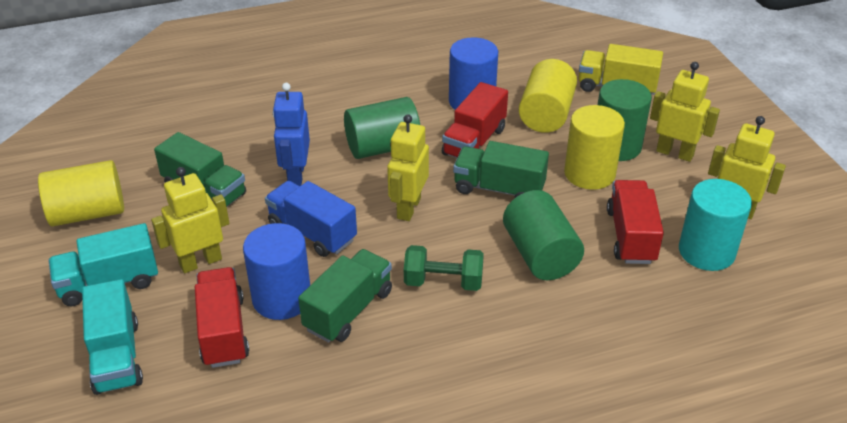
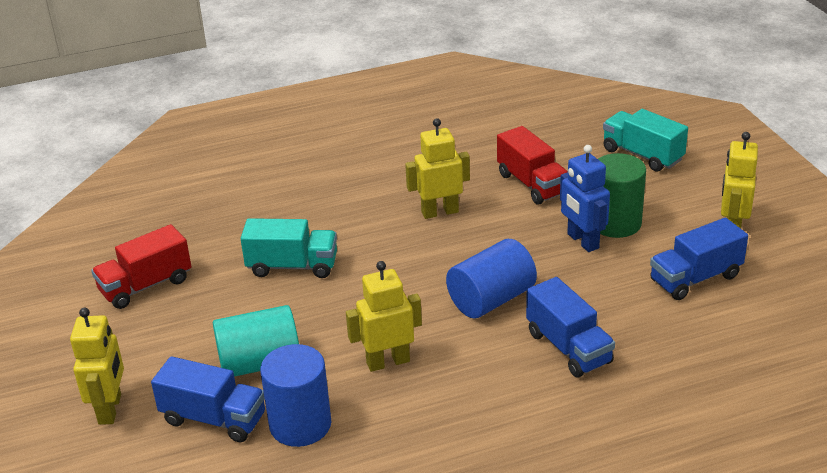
blue truck: 1 -> 3
green cylinder: 3 -> 1
green dumbbell: 1 -> 0
green truck: 3 -> 0
red truck: 3 -> 2
yellow cylinder: 3 -> 0
yellow truck: 1 -> 0

